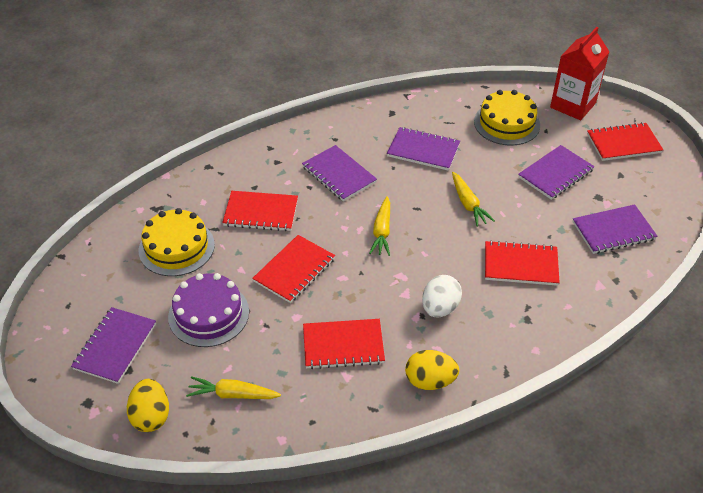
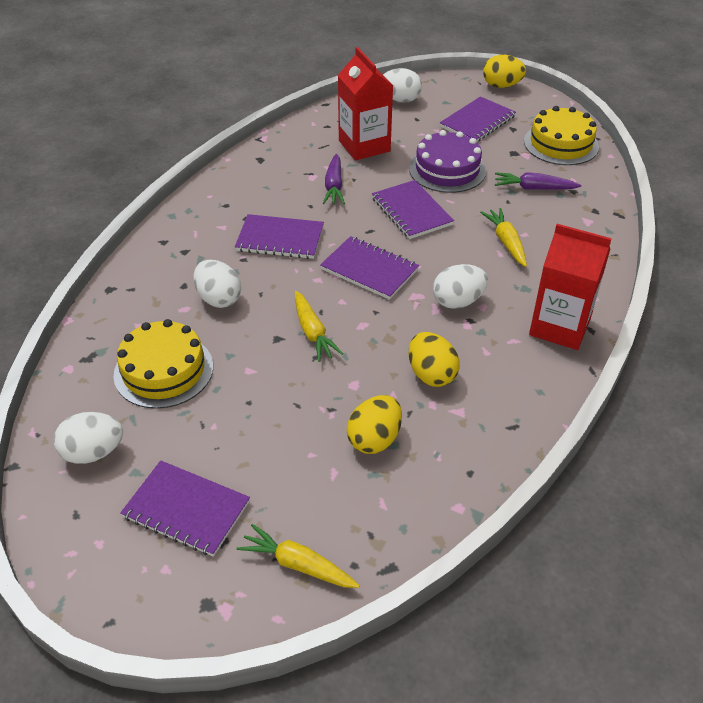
purple carrot: 0 -> 2
red carton: 1 -> 2
red notebook: 5 -> 0
white egg: 1 -> 4
yellow egg: 2 -> 3

